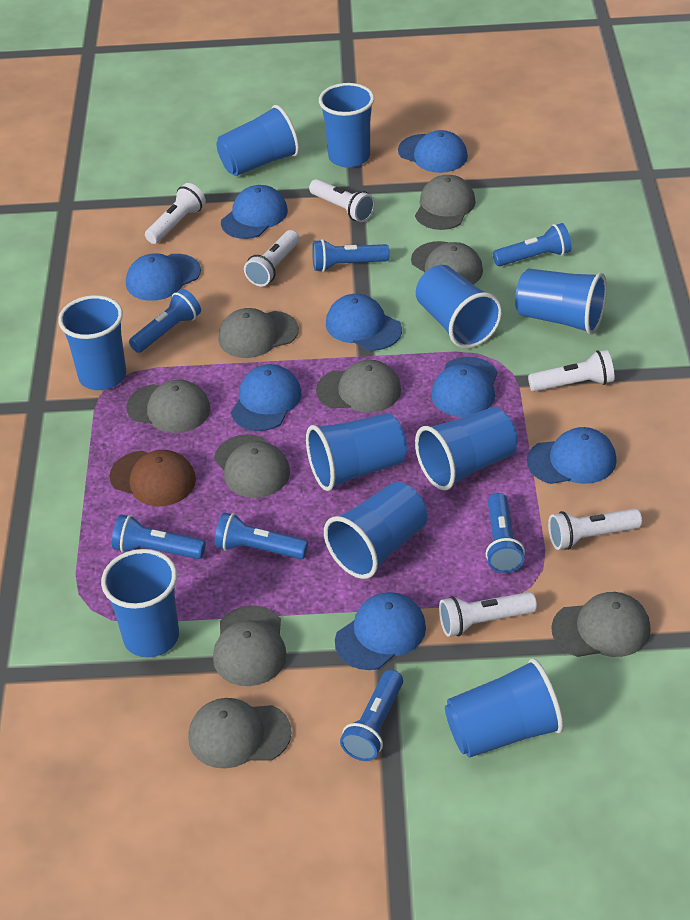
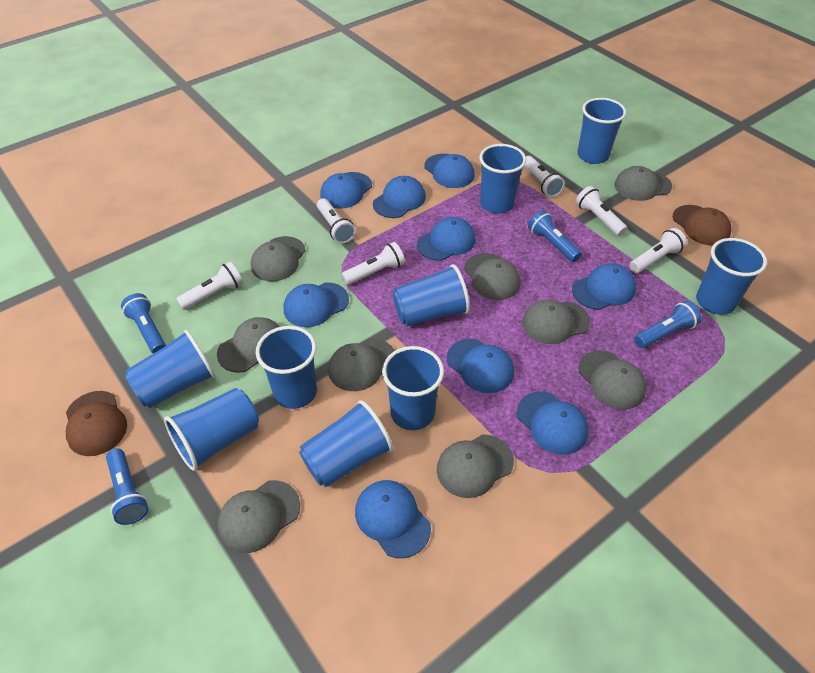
blue cap: 8 -> 9
blue cup: 10 -> 9
blue flashlight: 7 -> 4
brown cap: 1 -> 2

